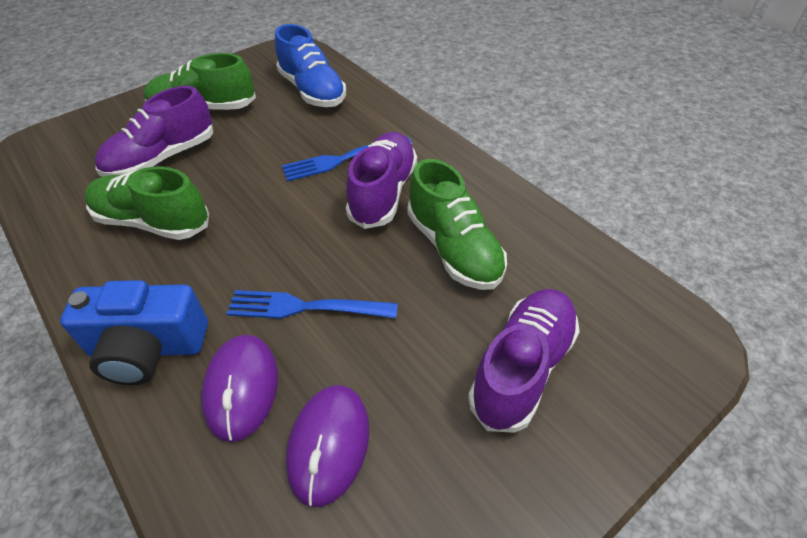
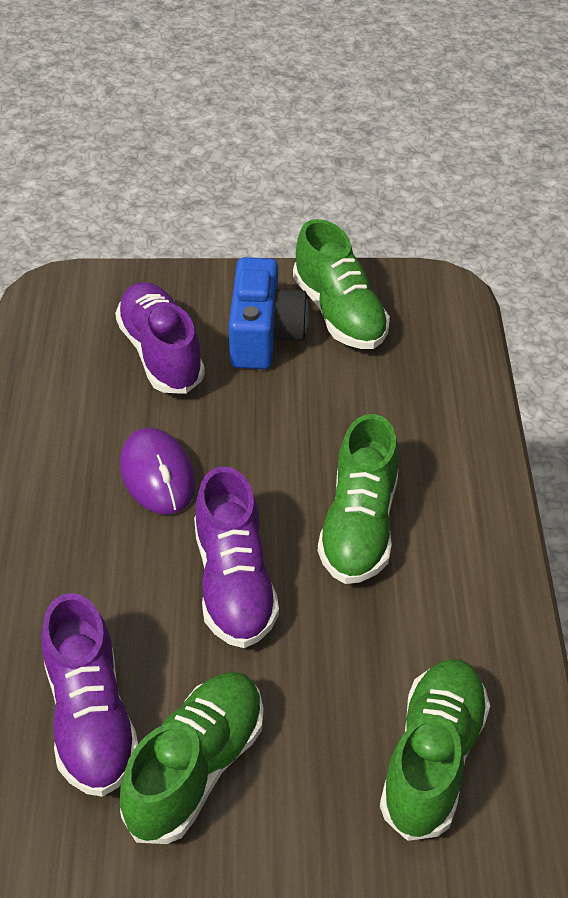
blue fork: 2 -> 0
blue shoe: 1 -> 0
green shoe: 3 -> 4
purple mouse: 2 -> 1

